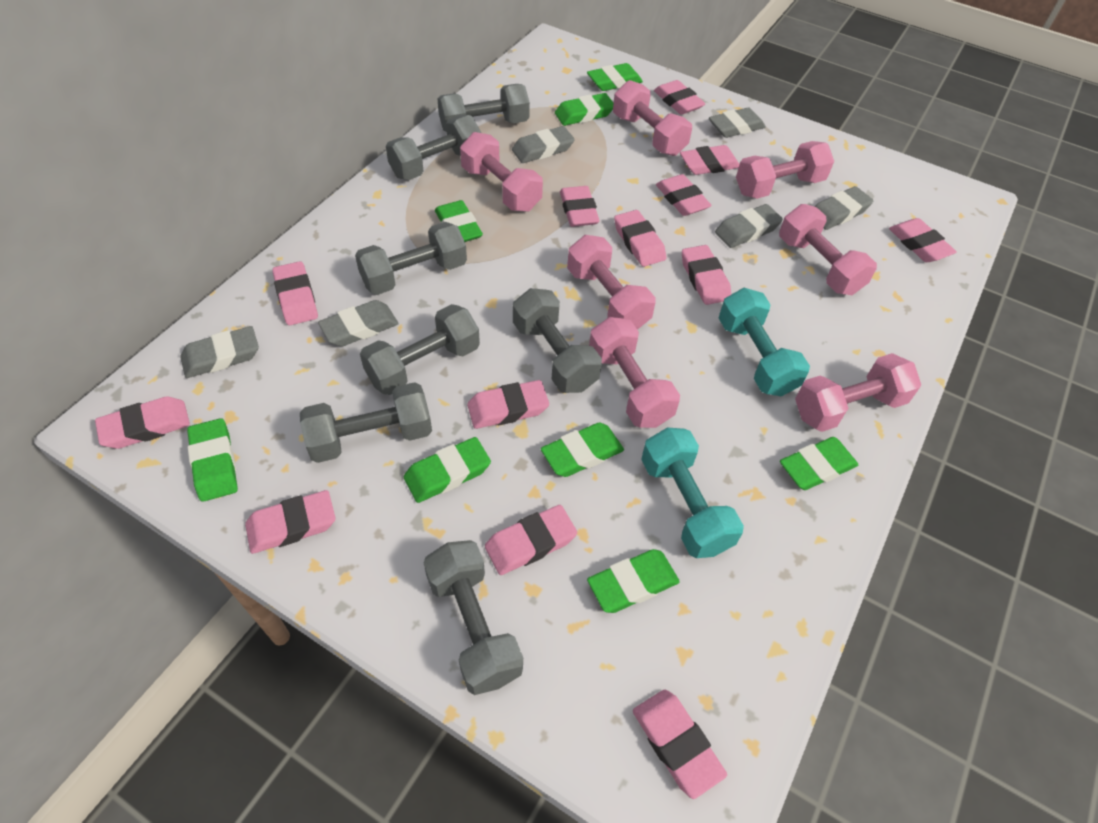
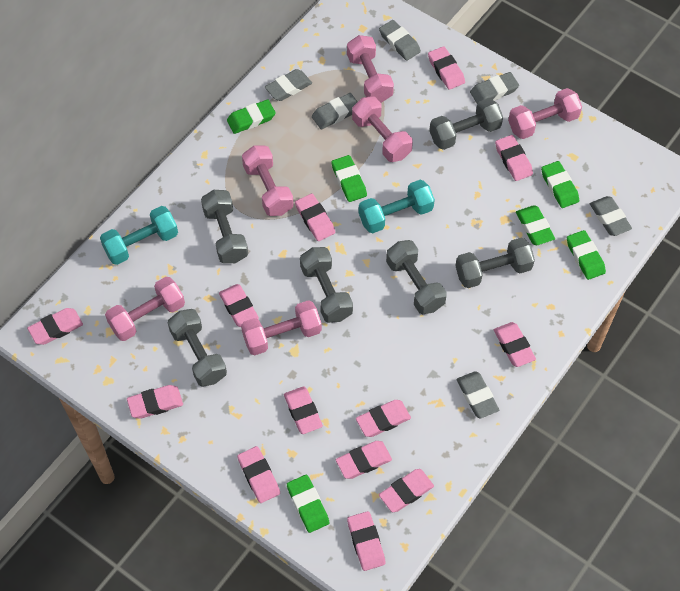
green eraser: 8 -> 6
grey dumbbell: 7 -> 6
pink dumbbell: 7 -> 6

